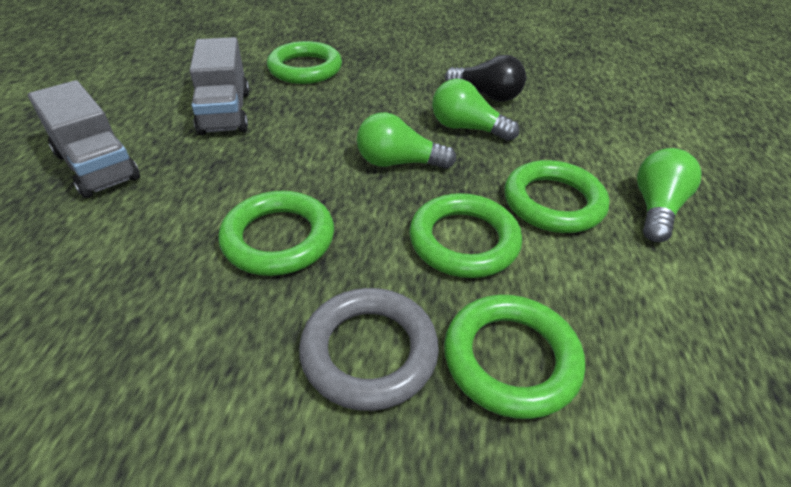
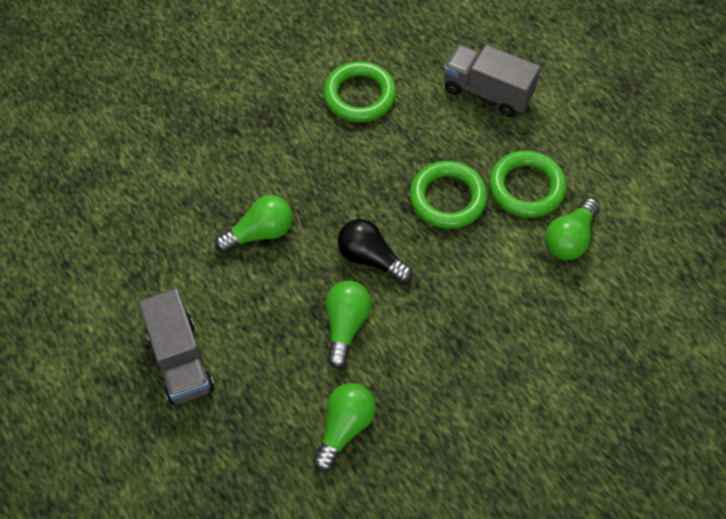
green light bulb: 3 -> 4
green ring: 5 -> 3
grey ring: 1 -> 0

